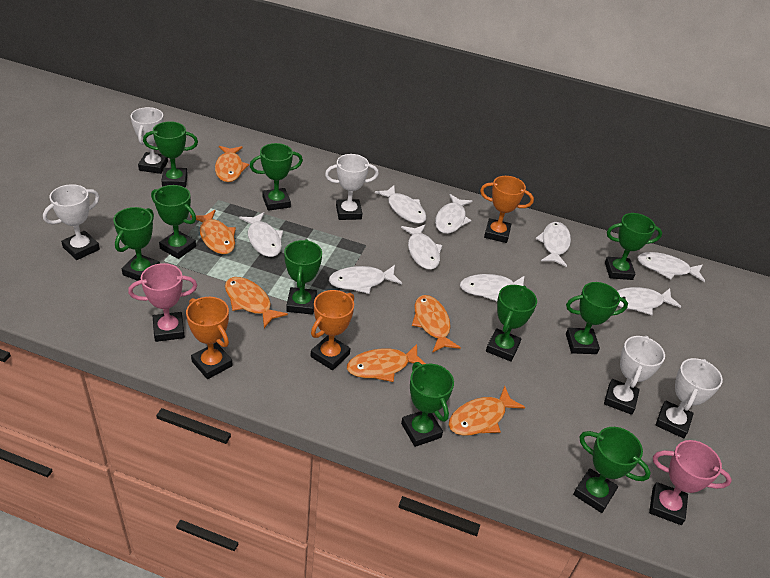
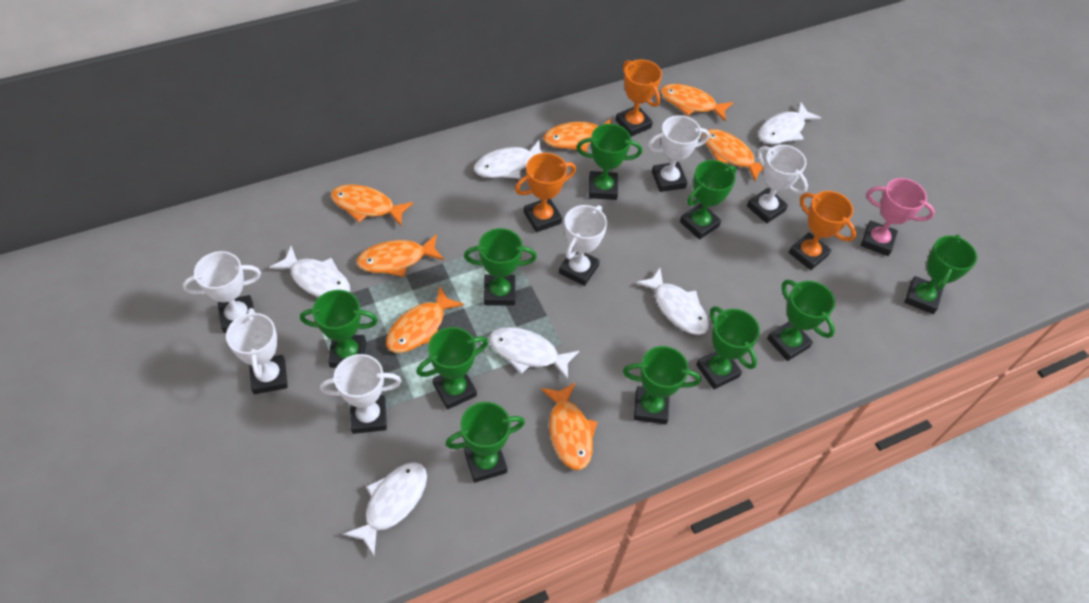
orange fish: 6 -> 7
pink trophy: 2 -> 1
white fish: 9 -> 6
white trophy: 5 -> 6

